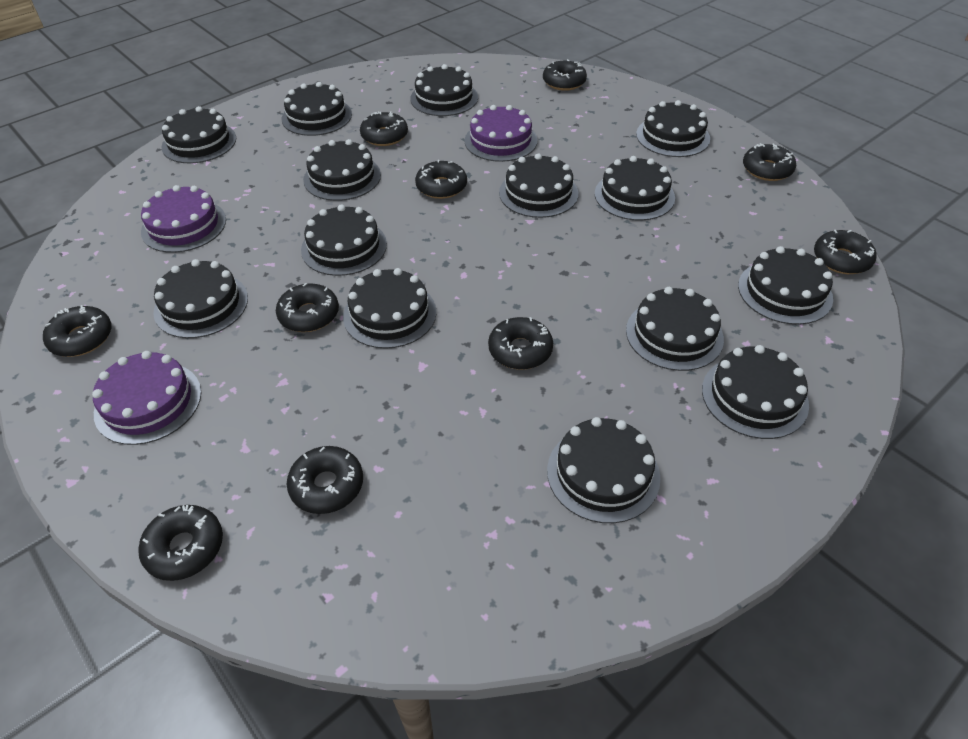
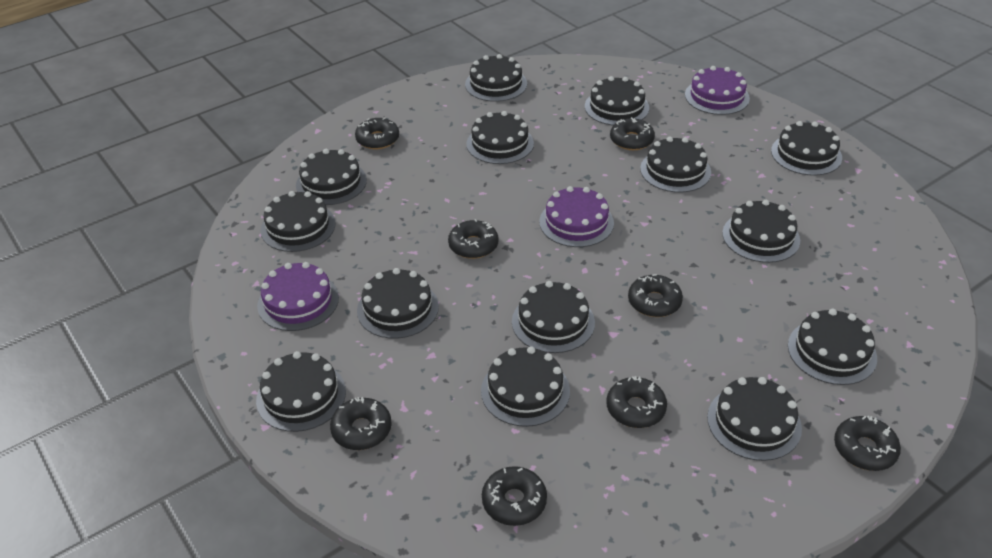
black donut: 10 -> 8

